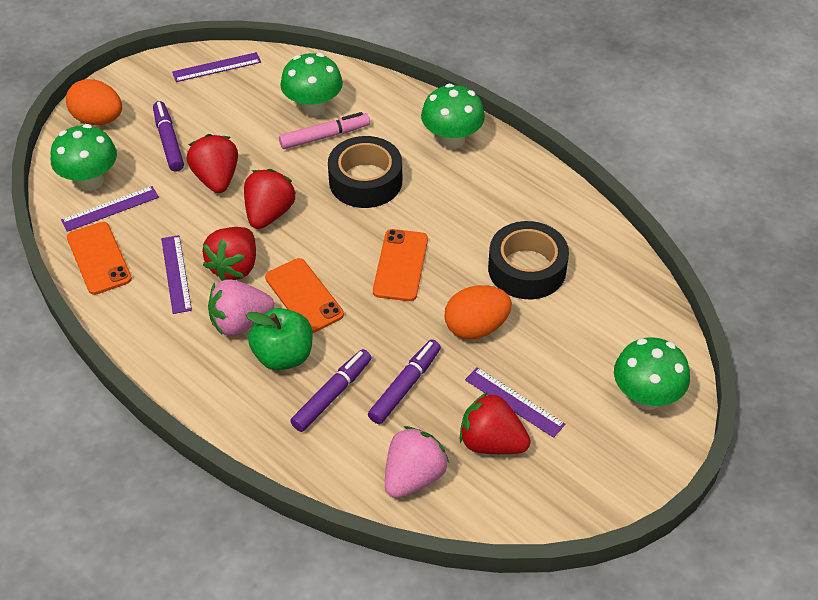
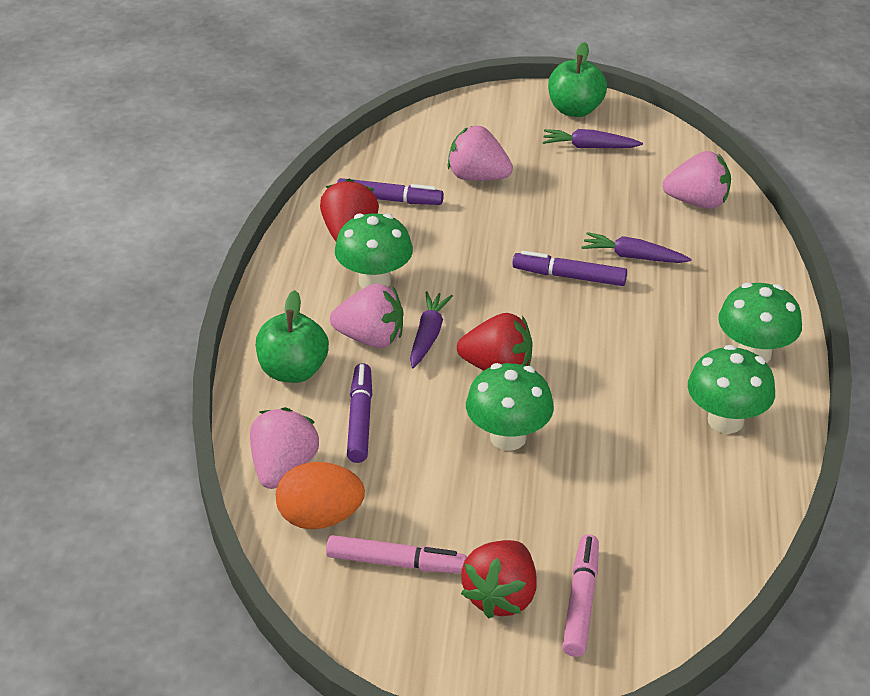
black tape: 2 -> 0
green apple: 1 -> 2
orange egg: 2 -> 1
orange phone: 3 -> 0
pink marker: 1 -> 2
pink strawberry: 2 -> 4
purple carrot: 0 -> 3
purple ruler: 4 -> 0
red strawberry: 4 -> 3

